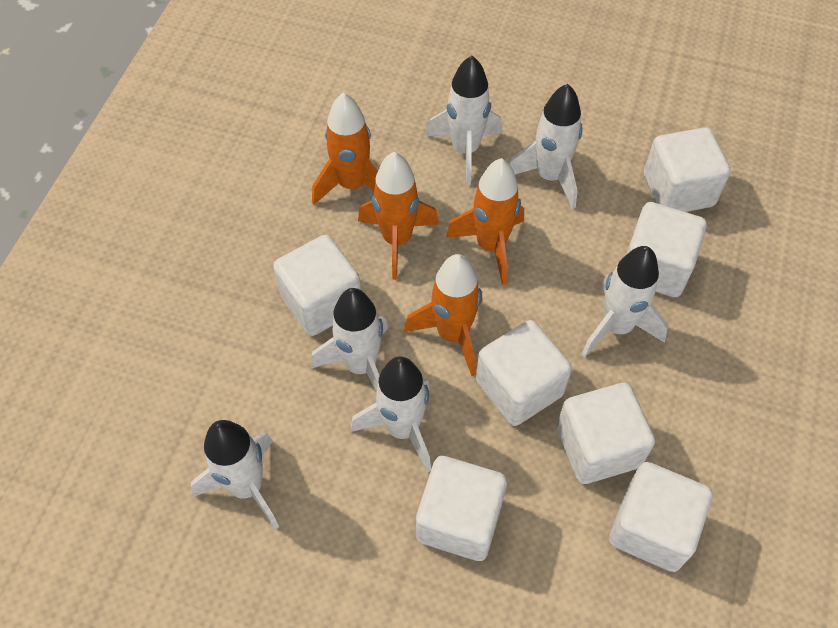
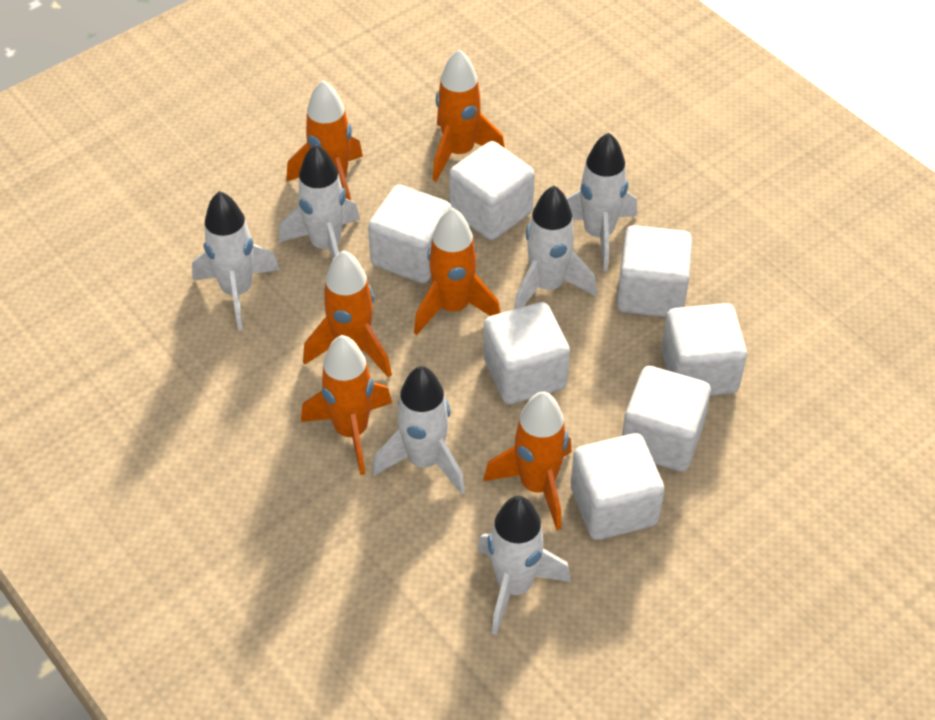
orange rocket: 4 -> 6

